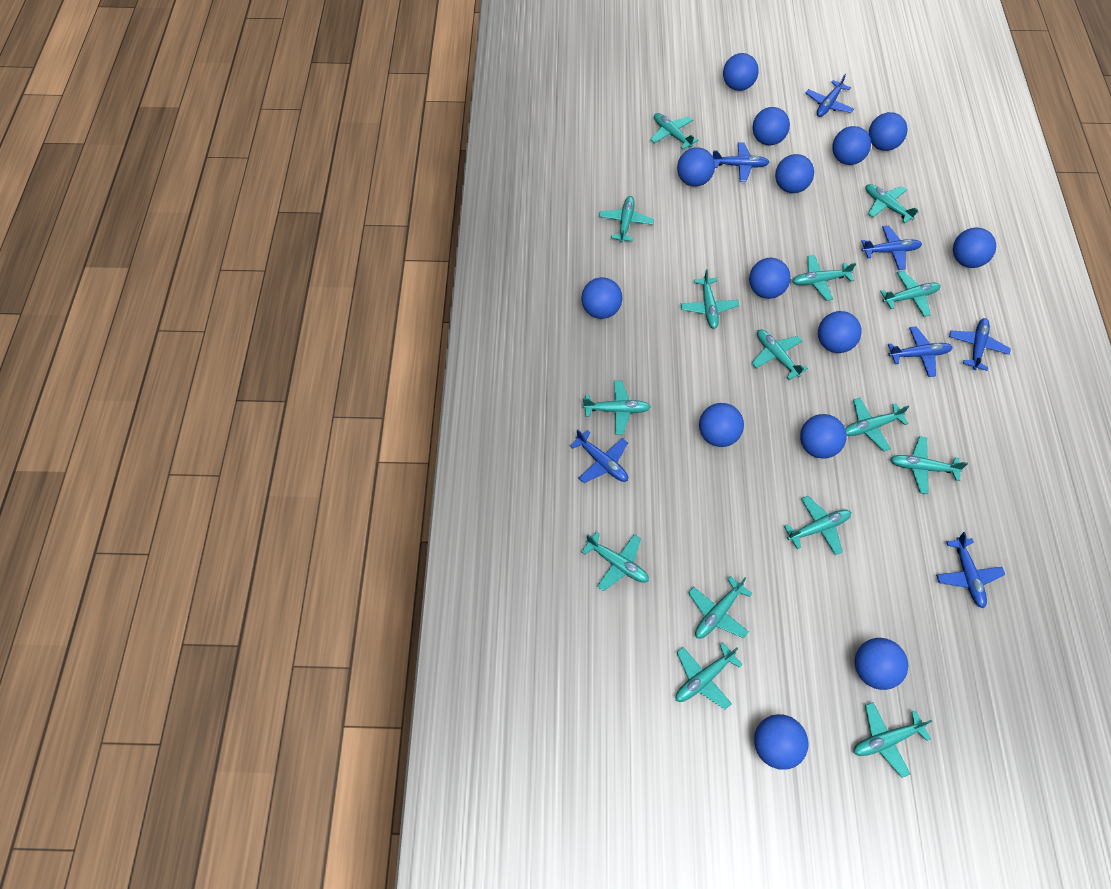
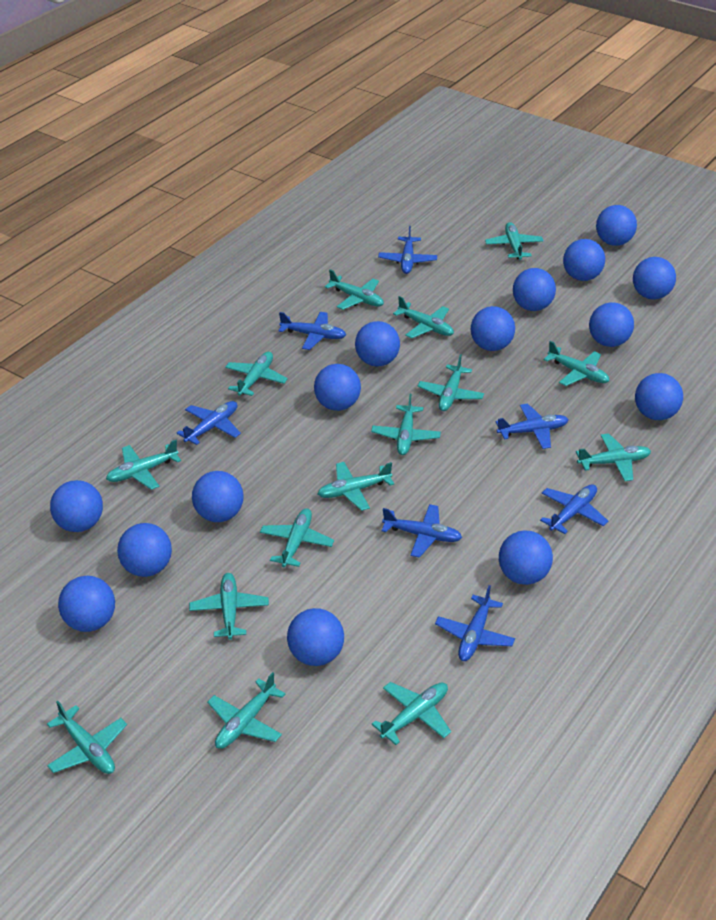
blue ball: 14 -> 15

